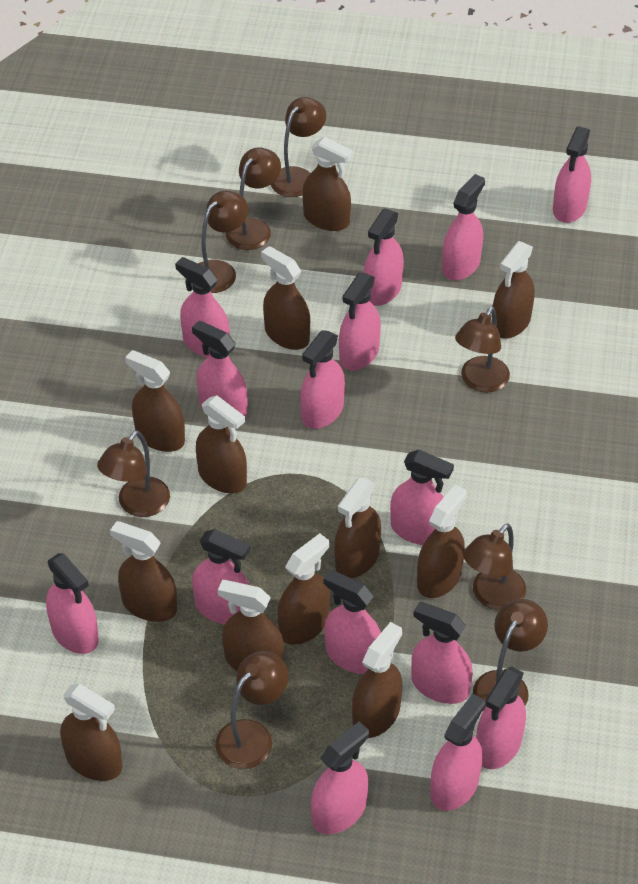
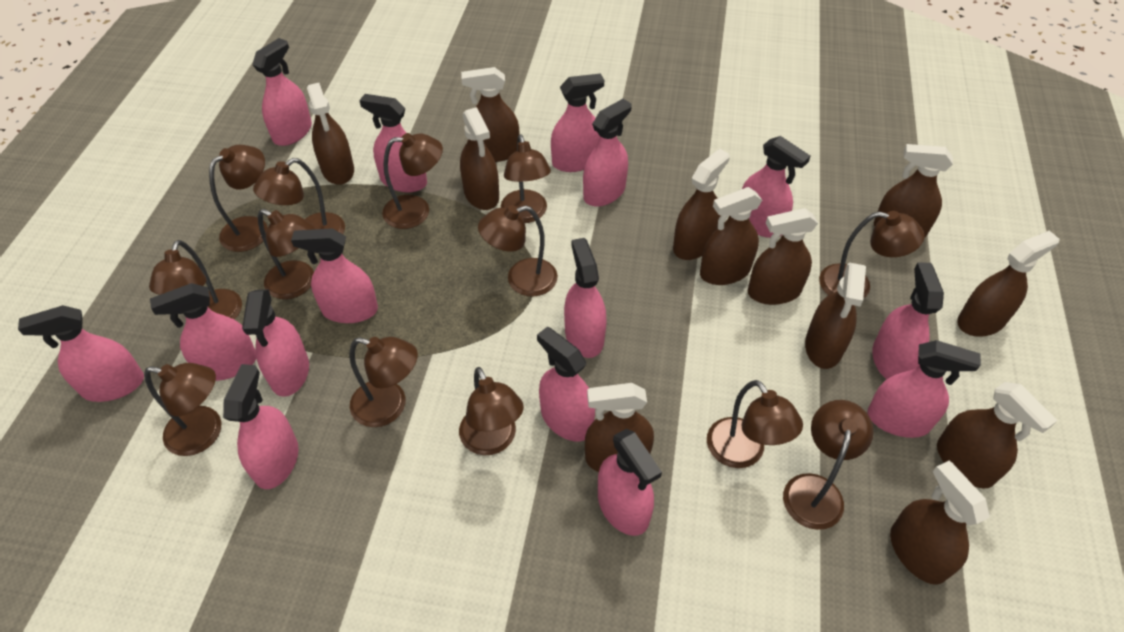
brown lamp: 8 -> 13

